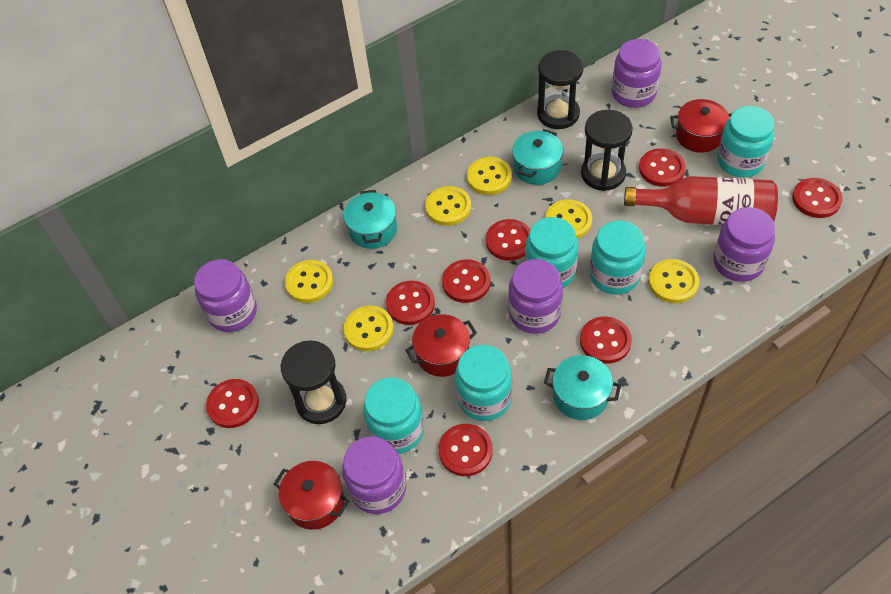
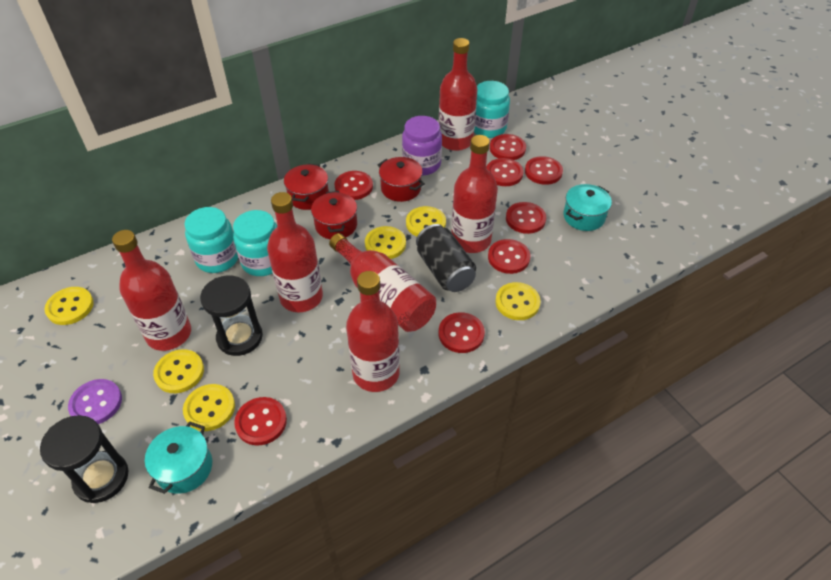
black can: 0 -> 1
black hourglass: 3 -> 2
purple button: 0 -> 1
purple jar: 5 -> 1
red bottle: 1 -> 6
turquoise jar: 5 -> 3
turquoise pot: 3 -> 2

